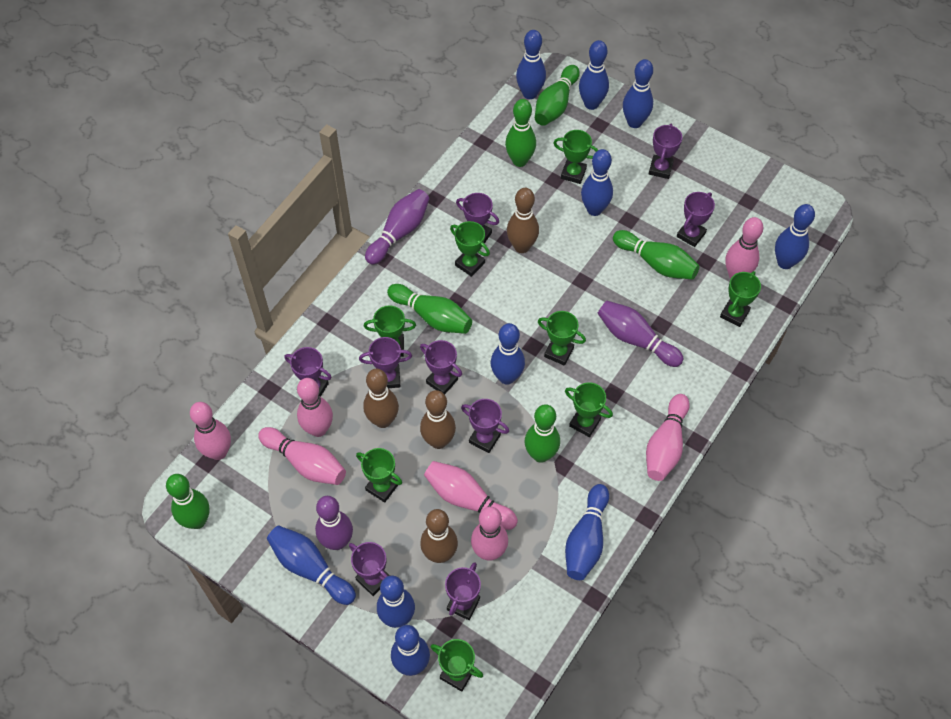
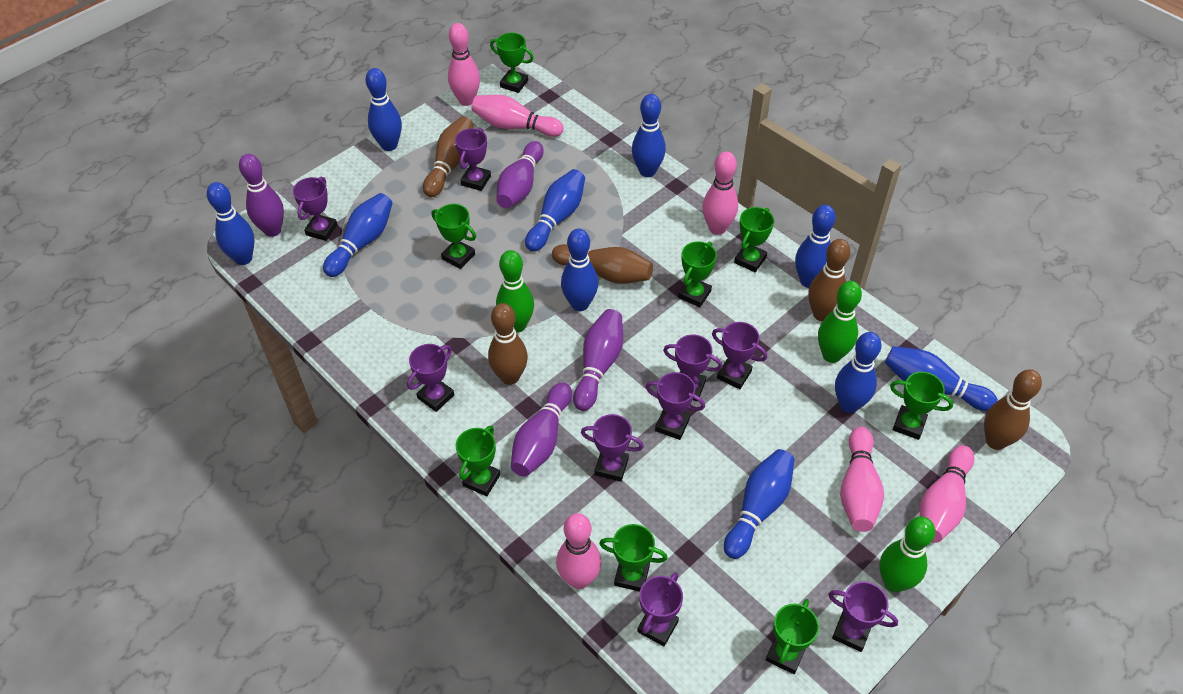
brown bowling pin: 4 -> 5
green bowling pin: 6 -> 3
pink bowling pin: 7 -> 6
purple bowling pin: 3 -> 4

